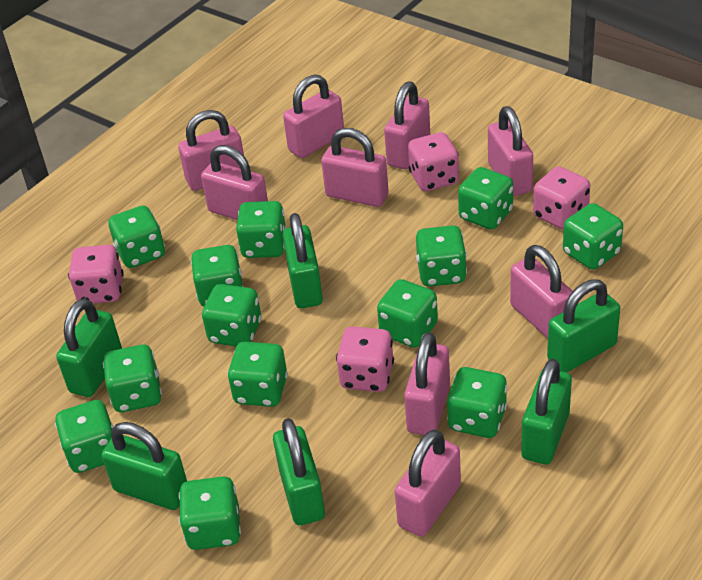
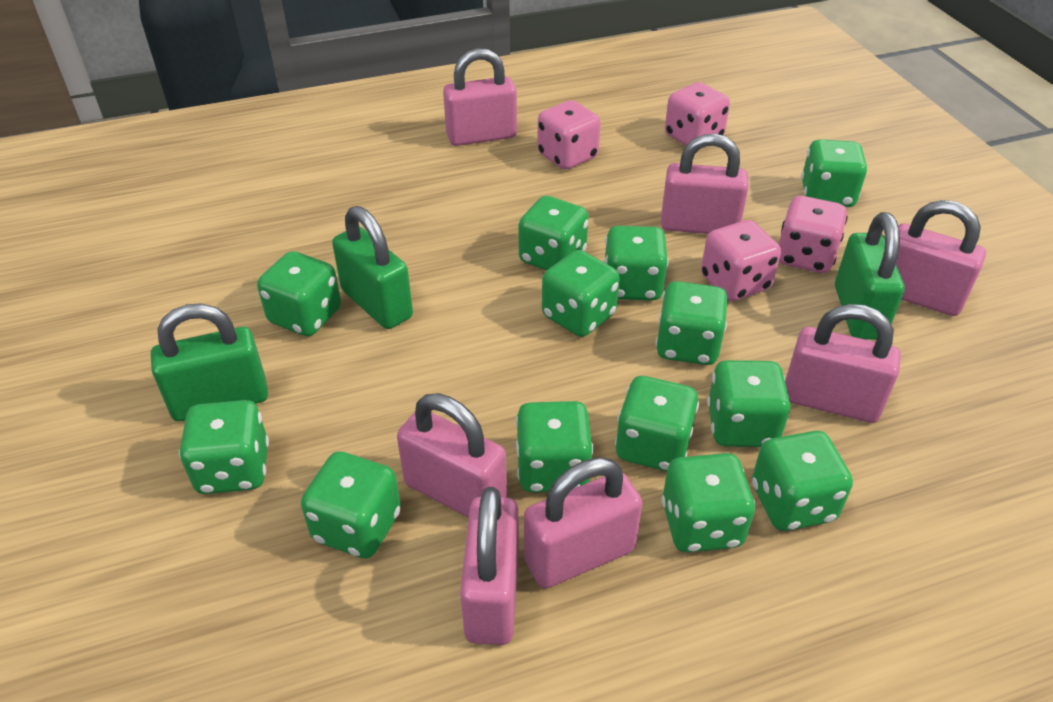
green padlock: 6 -> 3
pink padlock: 9 -> 7

